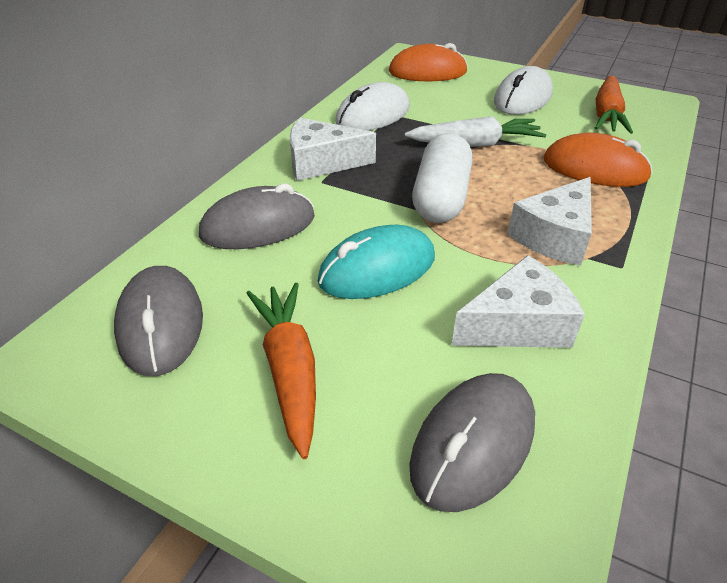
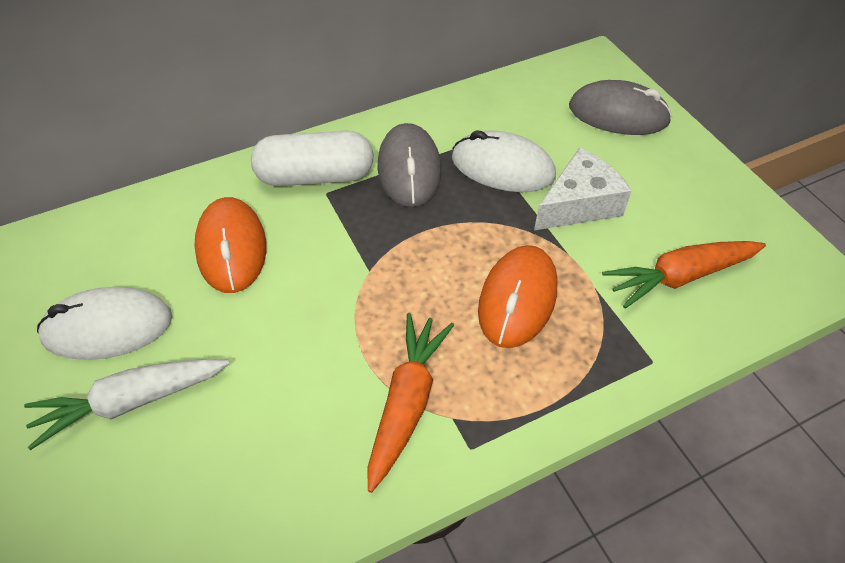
grey mouse: 3 -> 2
turquoise mouse: 1 -> 0
white cheese: 3 -> 1

